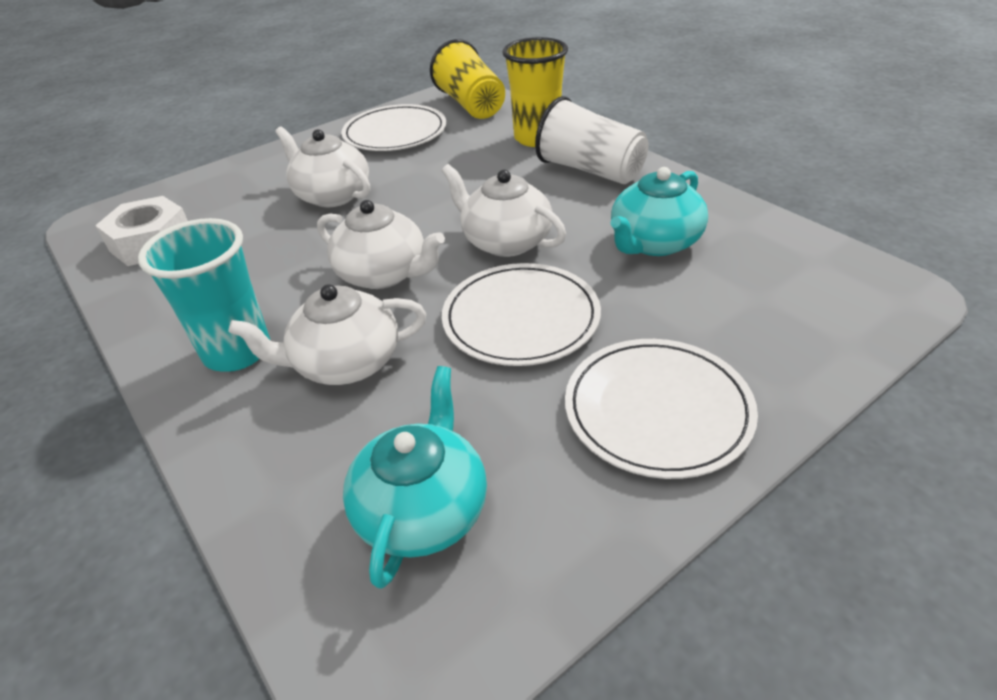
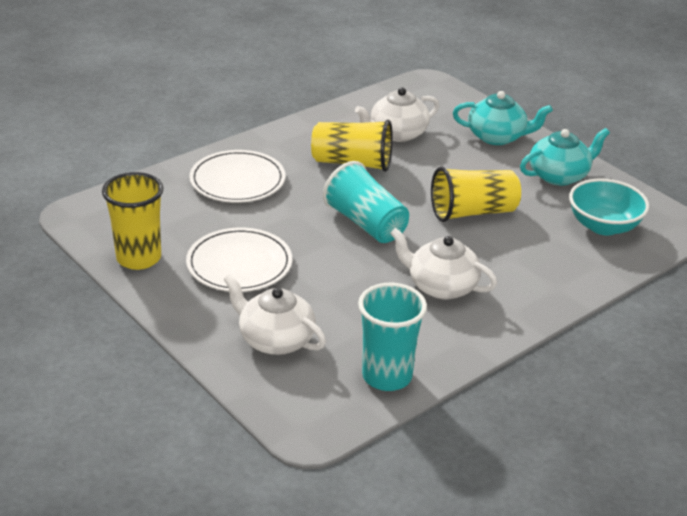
turquoise bowl: 0 -> 1
turquoise cup: 1 -> 2
white cup: 1 -> 0
white nut: 1 -> 0
white plate: 3 -> 2
white teapot: 4 -> 3
yellow cup: 2 -> 3

